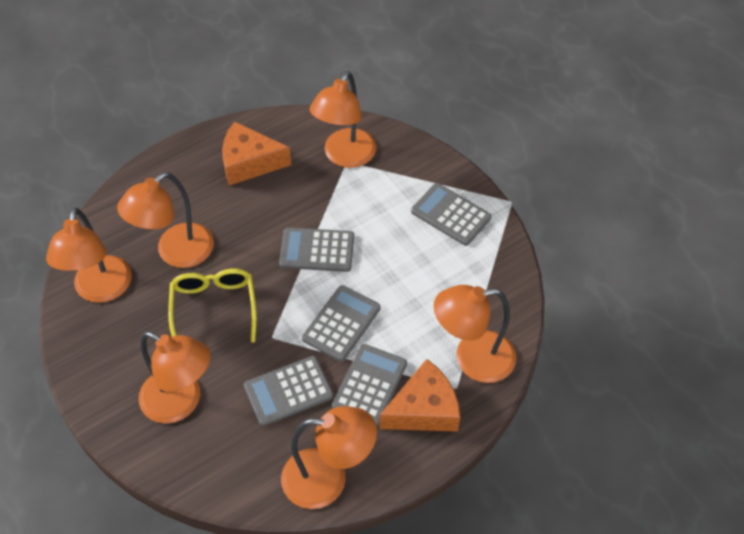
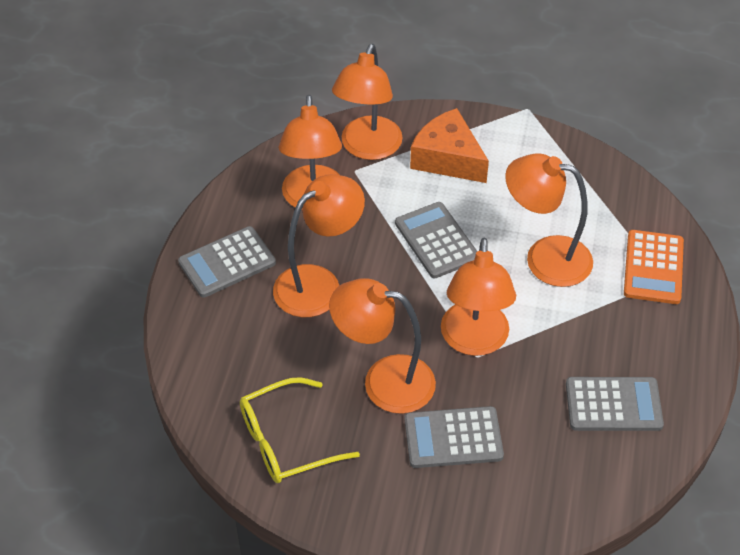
grey calculator: 5 -> 4
orange calculator: 0 -> 1
orange cheese: 2 -> 1

